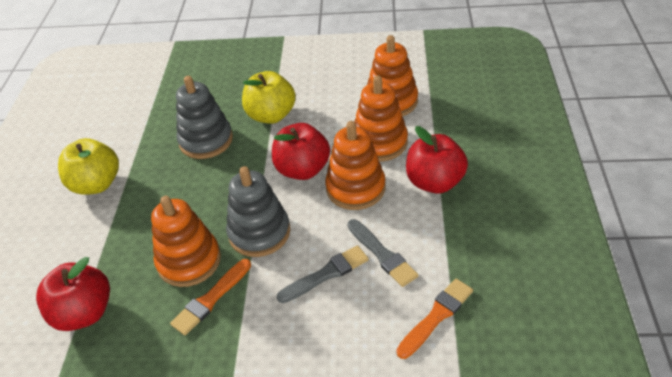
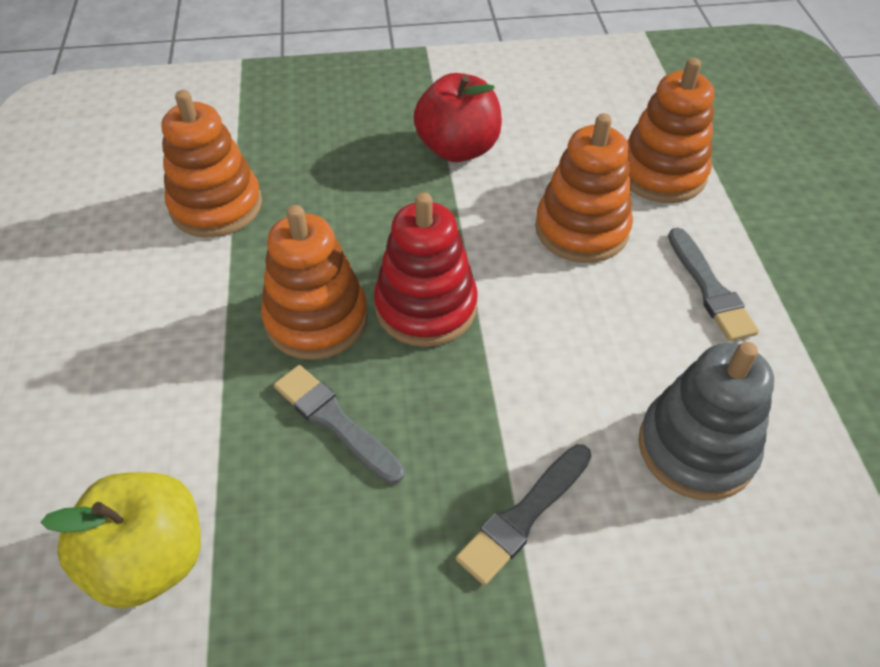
grey brush: 2 -> 3
grey stacking toy: 2 -> 1
orange brush: 2 -> 0
red apple: 3 -> 1
red stacking toy: 0 -> 1
yellow apple: 2 -> 1

